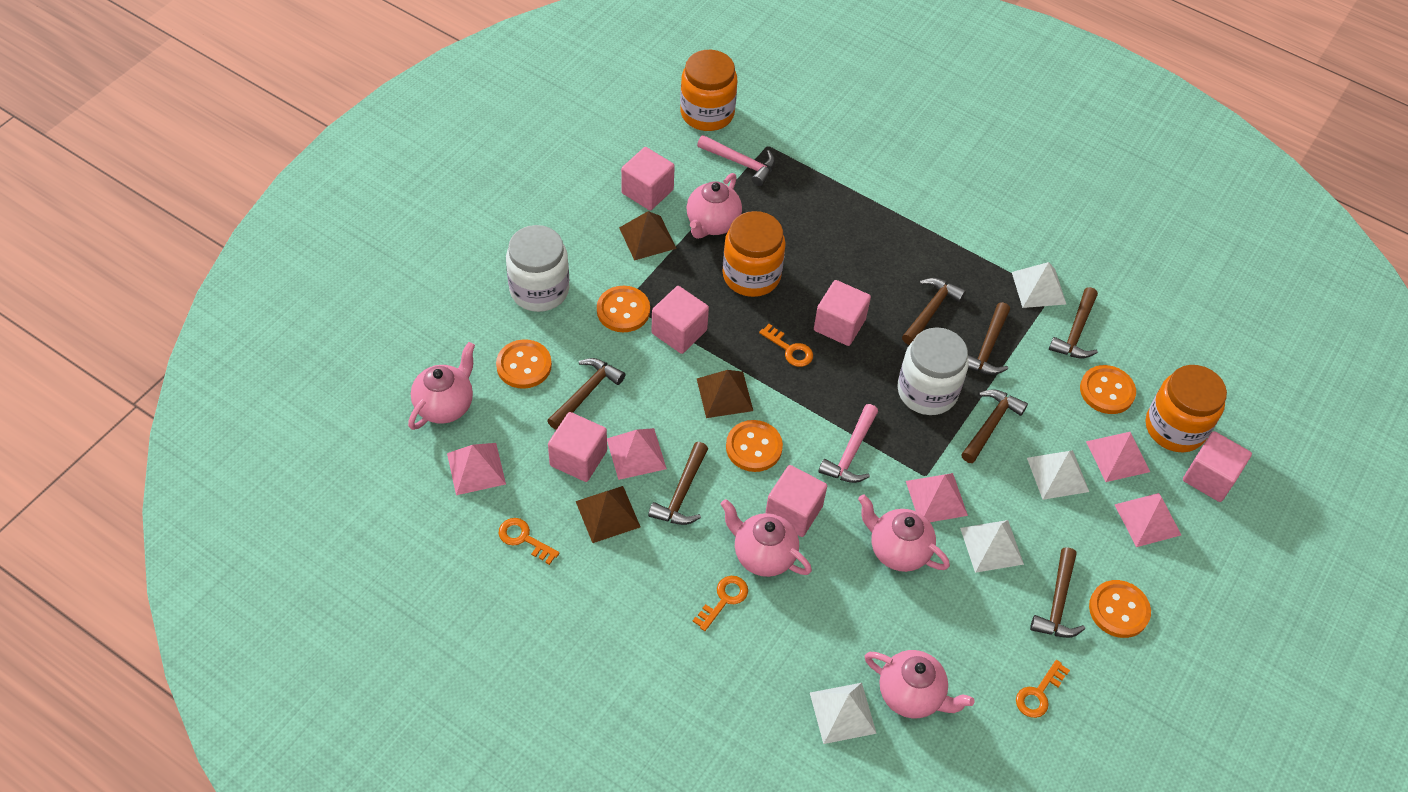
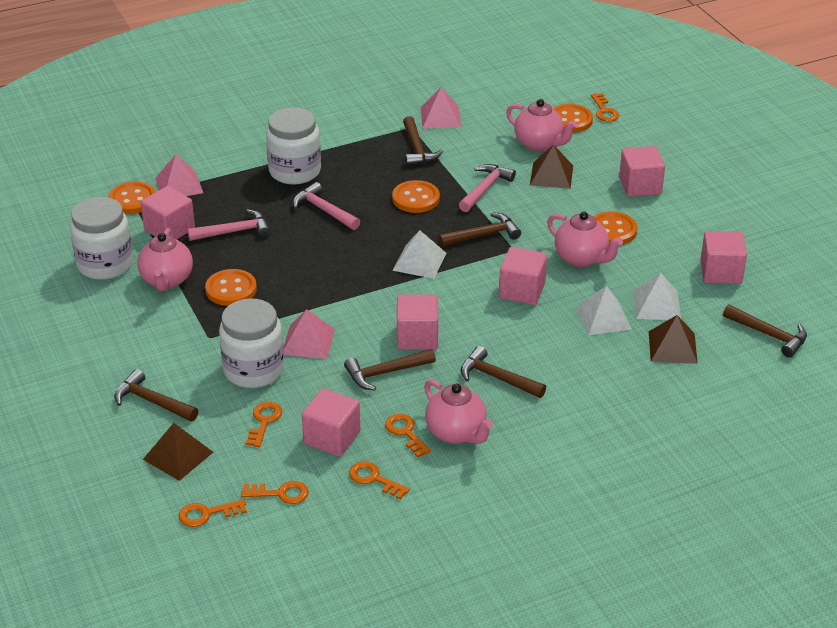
brown hammer: 7 -> 6
orange jar: 3 -> 0
orange key: 4 -> 6
pink hammer: 2 -> 3
pink pyramid: 5 -> 3
pink teapot: 5 -> 4
white jar: 2 -> 3
white pyramid: 4 -> 3

